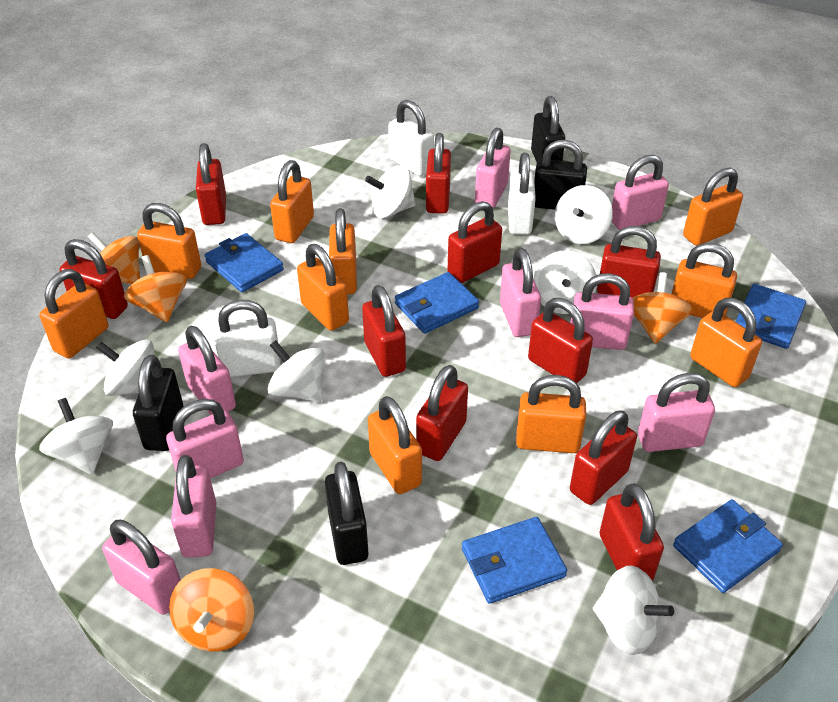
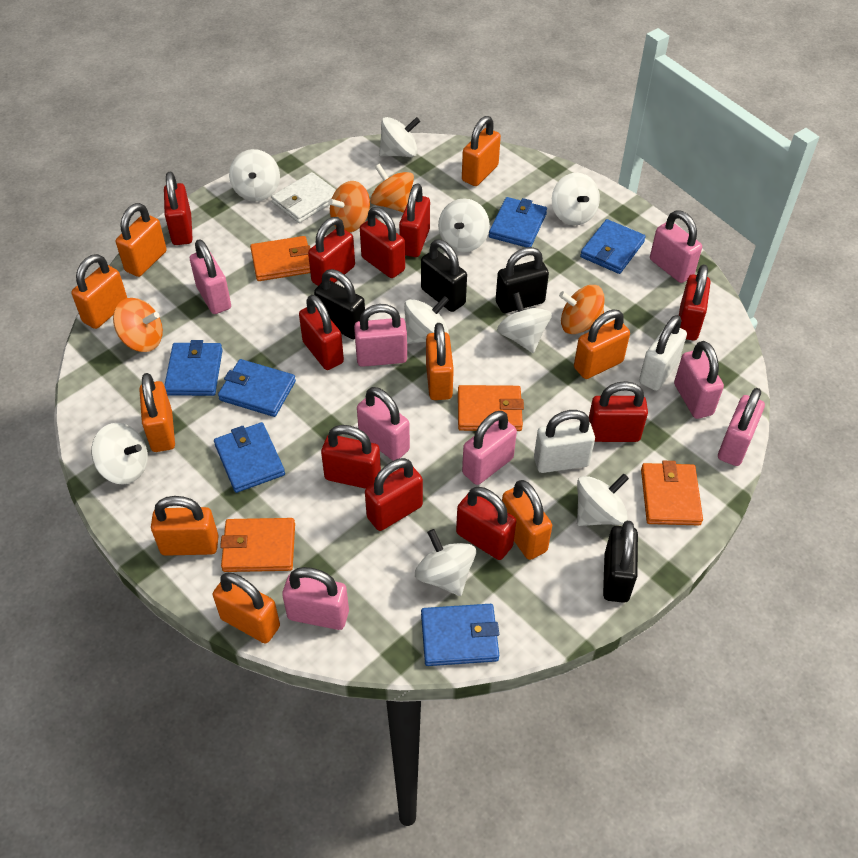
blue wallet: 5 -> 6
orange padlock: 10 -> 9
orange wallet: 0 -> 4
pink padlock: 9 -> 8
white padlock: 3 -> 2
white spinning top: 7 -> 9
white wallet: 0 -> 1

